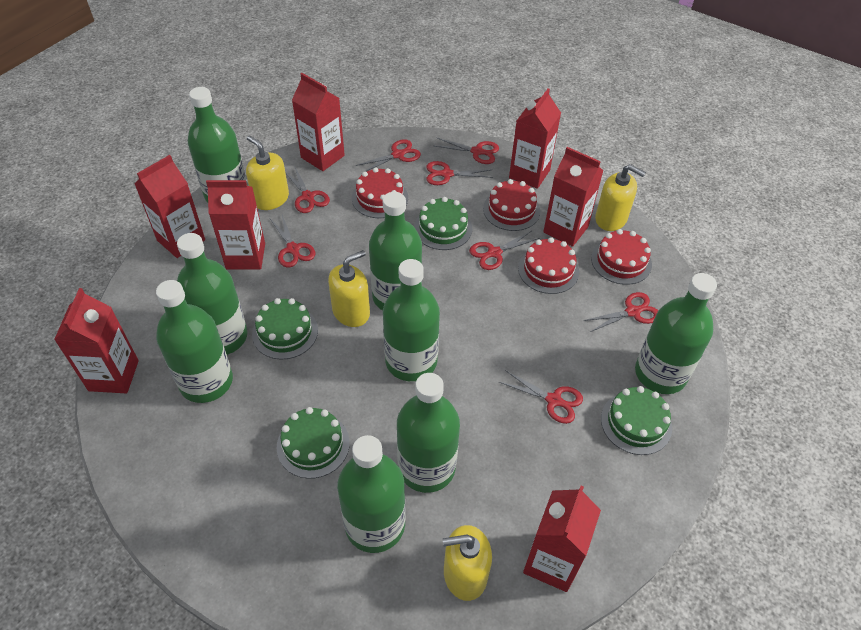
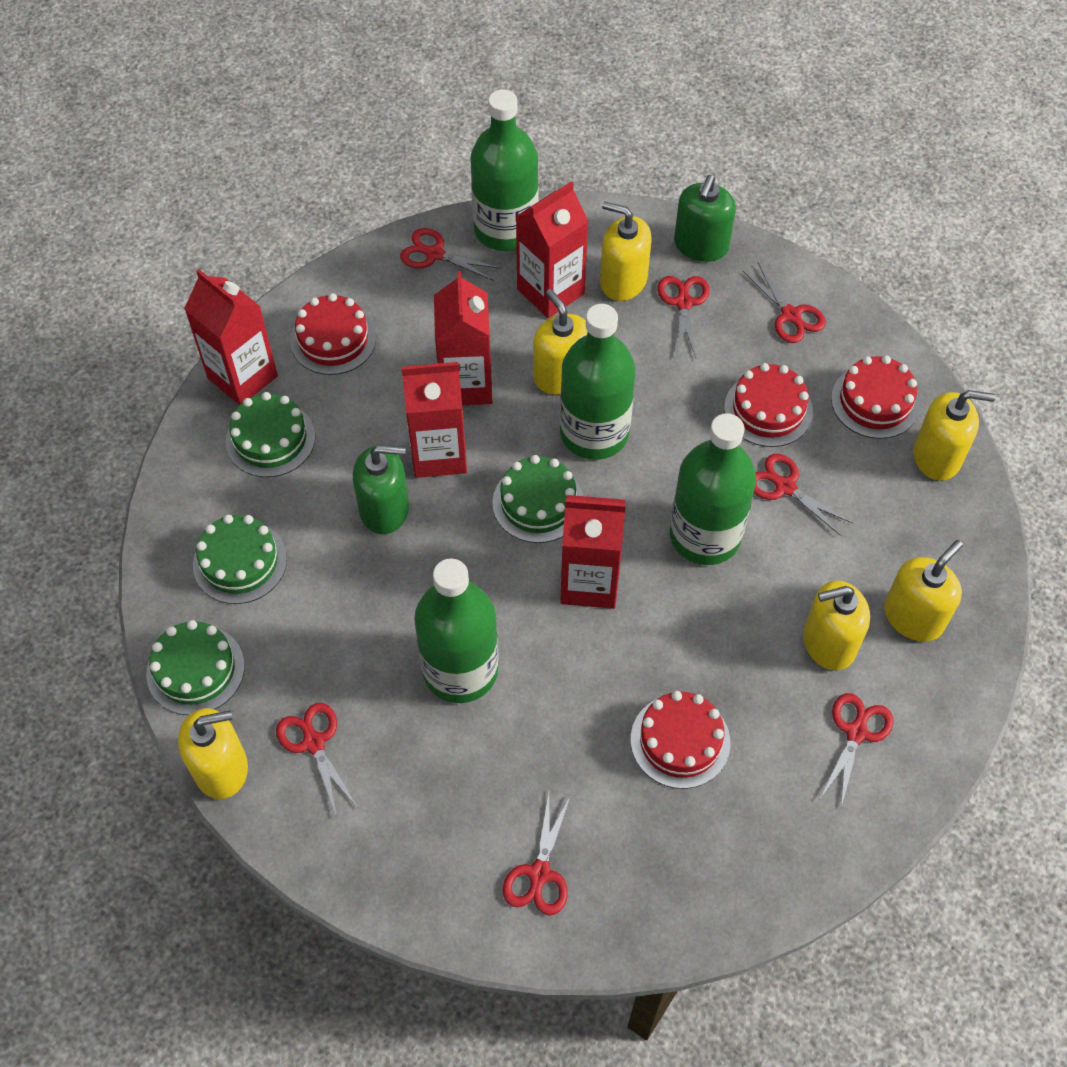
green bottle: 8 -> 4
green soap dispenser: 0 -> 2
red carton: 7 -> 5
red scissors: 8 -> 7
yellow soap dispenser: 4 -> 6

